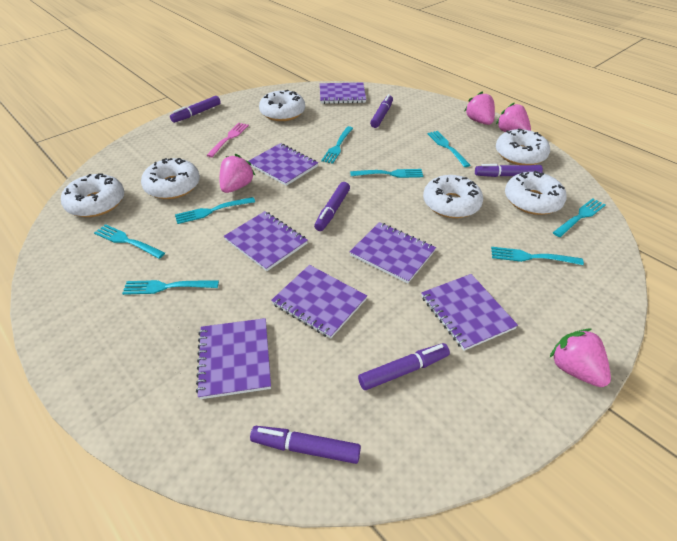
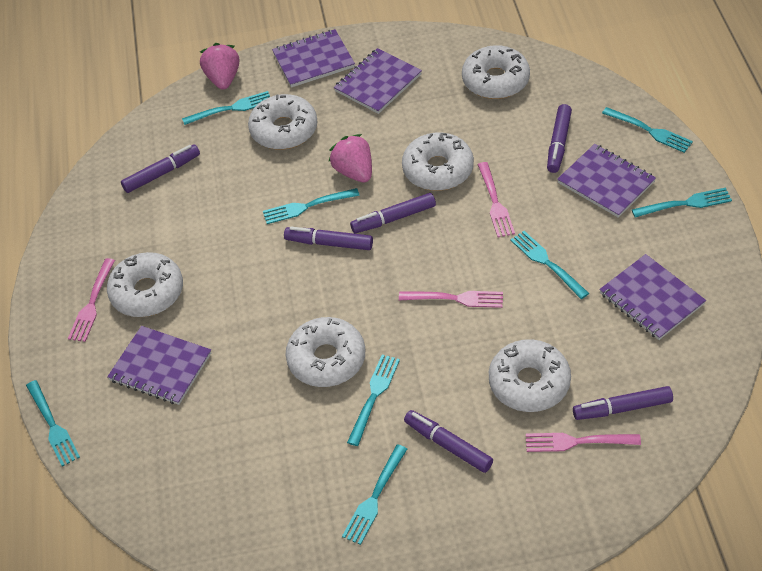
pink fork: 1 -> 4
pink strawberry: 4 -> 2
purple notebook: 7 -> 5

